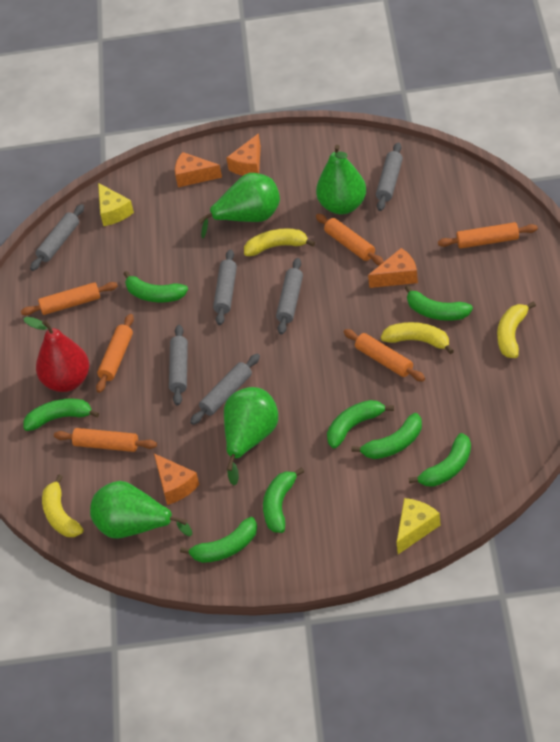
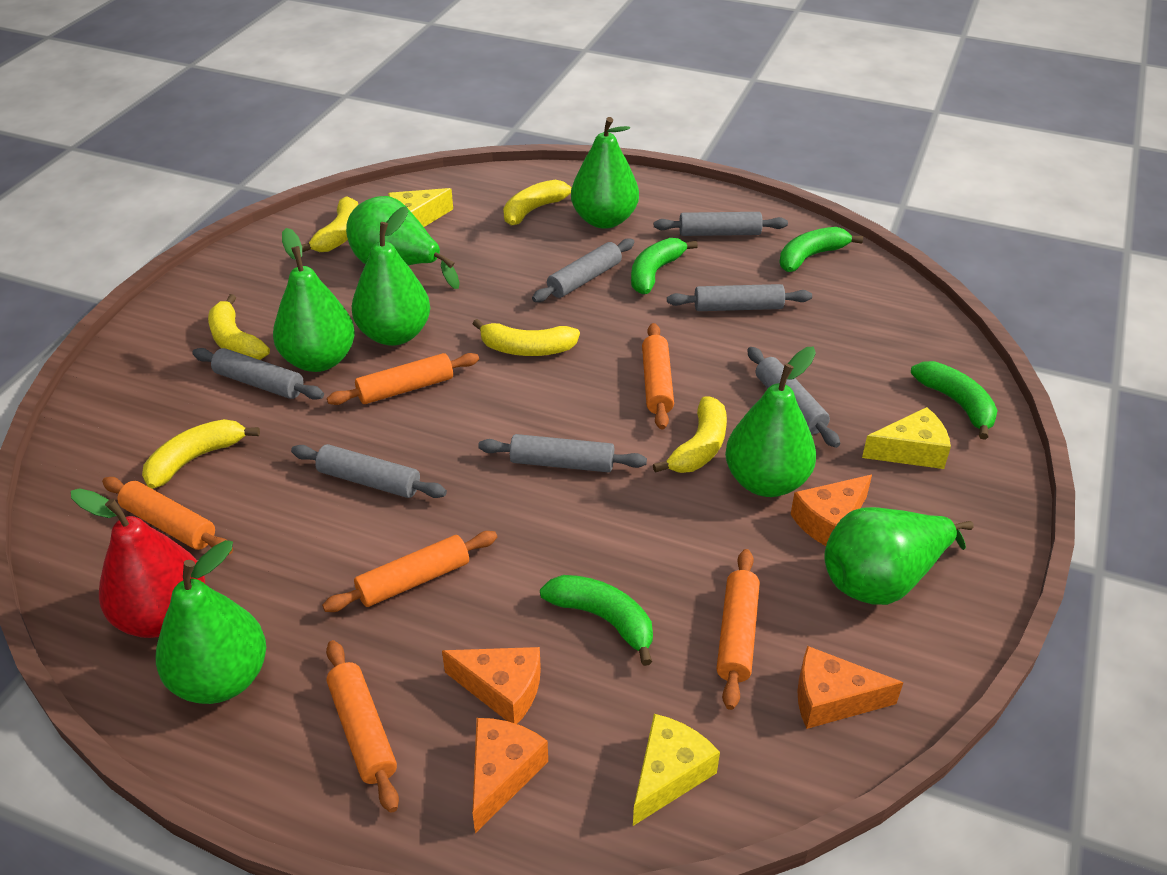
green banana: 8 -> 4
green pear: 4 -> 7
grey rolling pin: 6 -> 7
yellow banana: 4 -> 6
yellow cheese: 2 -> 3

